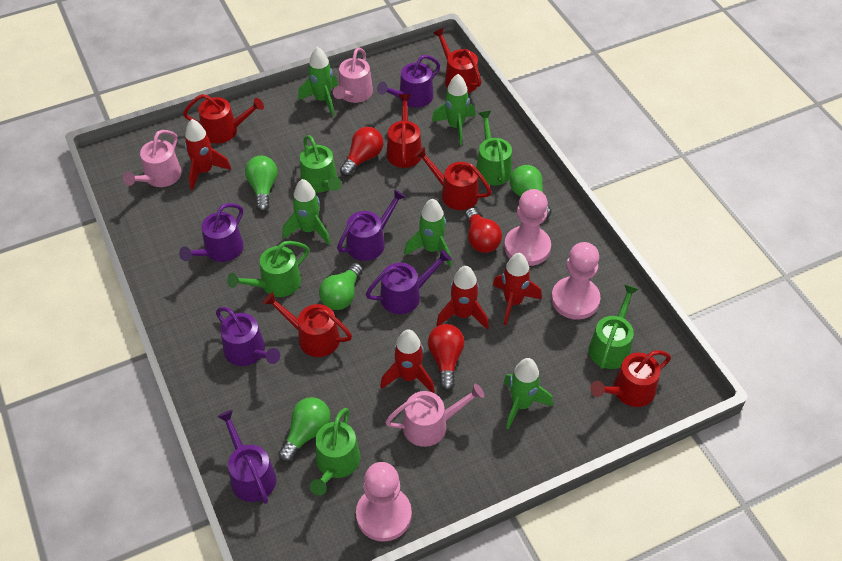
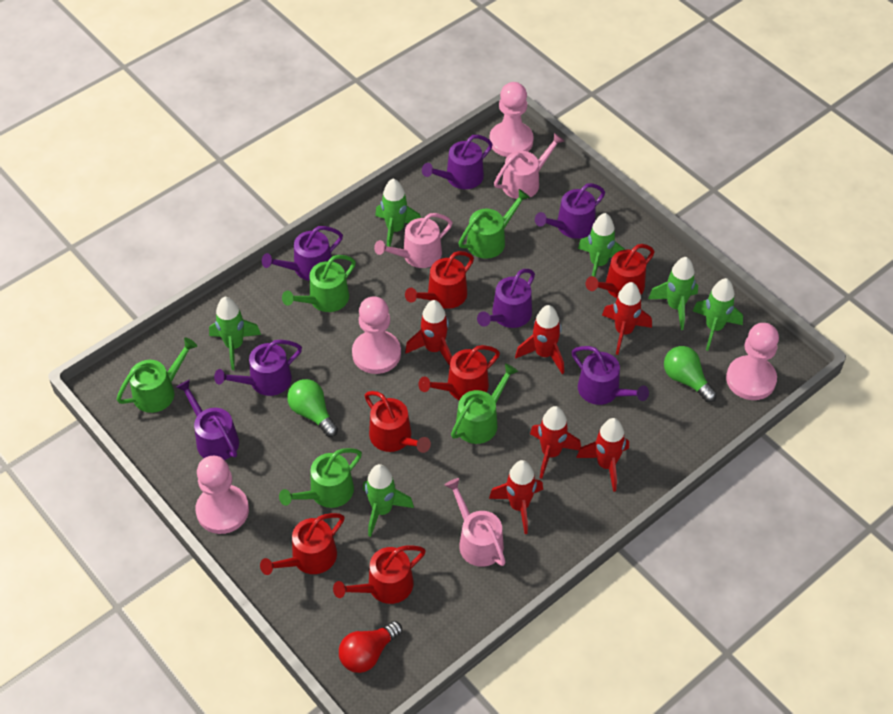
green light bulb: 4 -> 2
green rocket: 5 -> 6
pink pawn: 3 -> 4
purple watering can: 6 -> 7
red light bulb: 3 -> 1
red rocket: 4 -> 6

